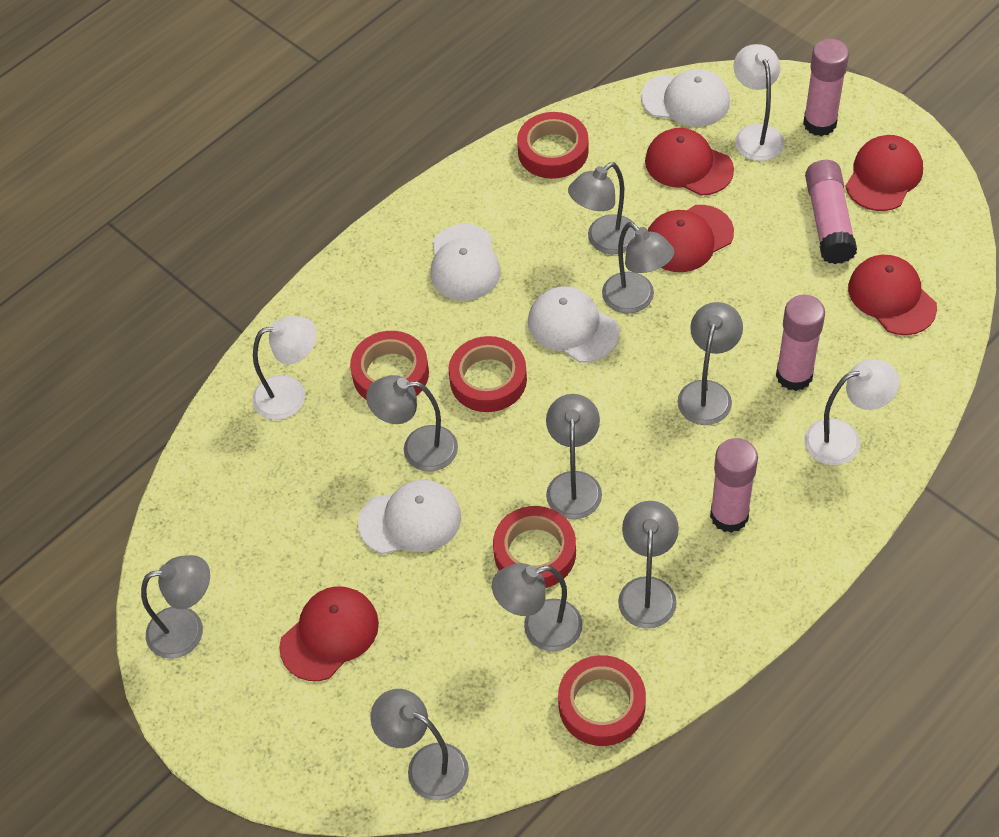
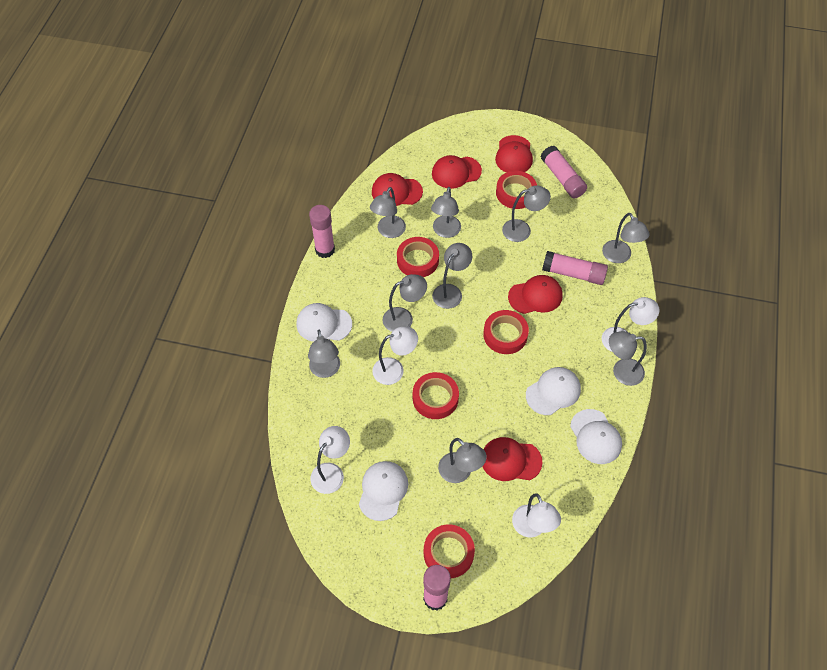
white lamp: 3 -> 4

